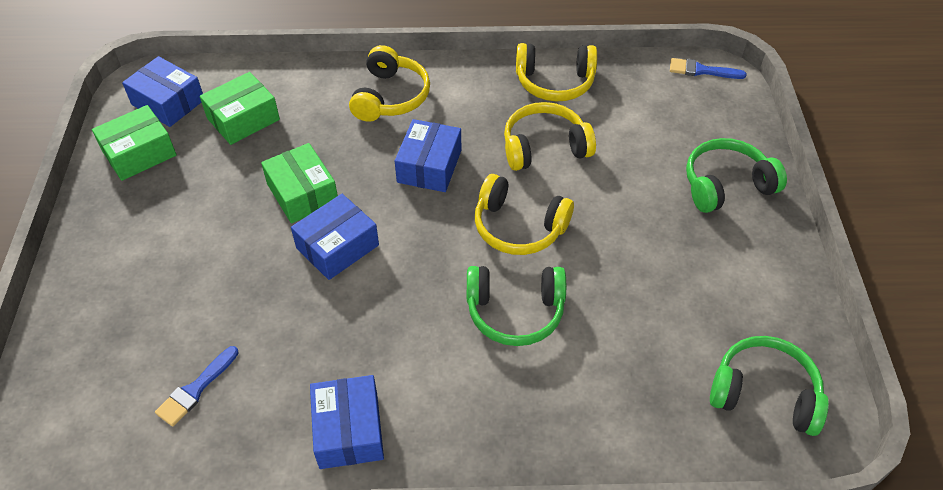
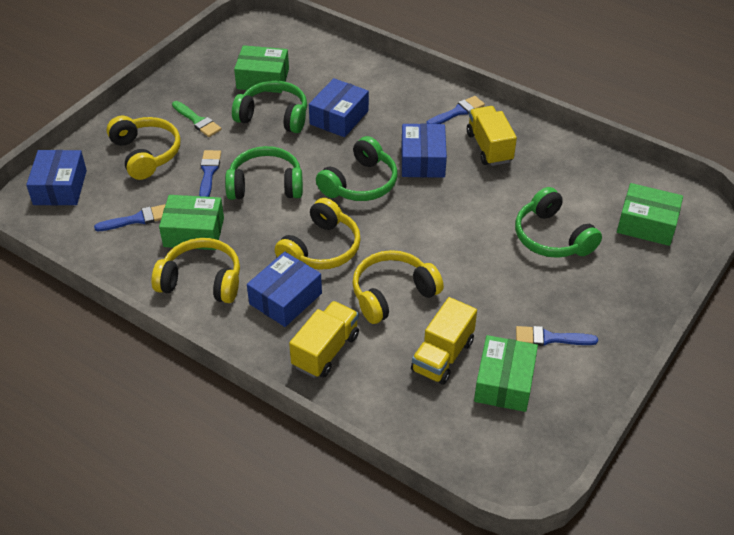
blue brush: 2 -> 4
green box: 3 -> 4
green brush: 0 -> 1
green headphones: 3 -> 4
yellow truck: 0 -> 3

